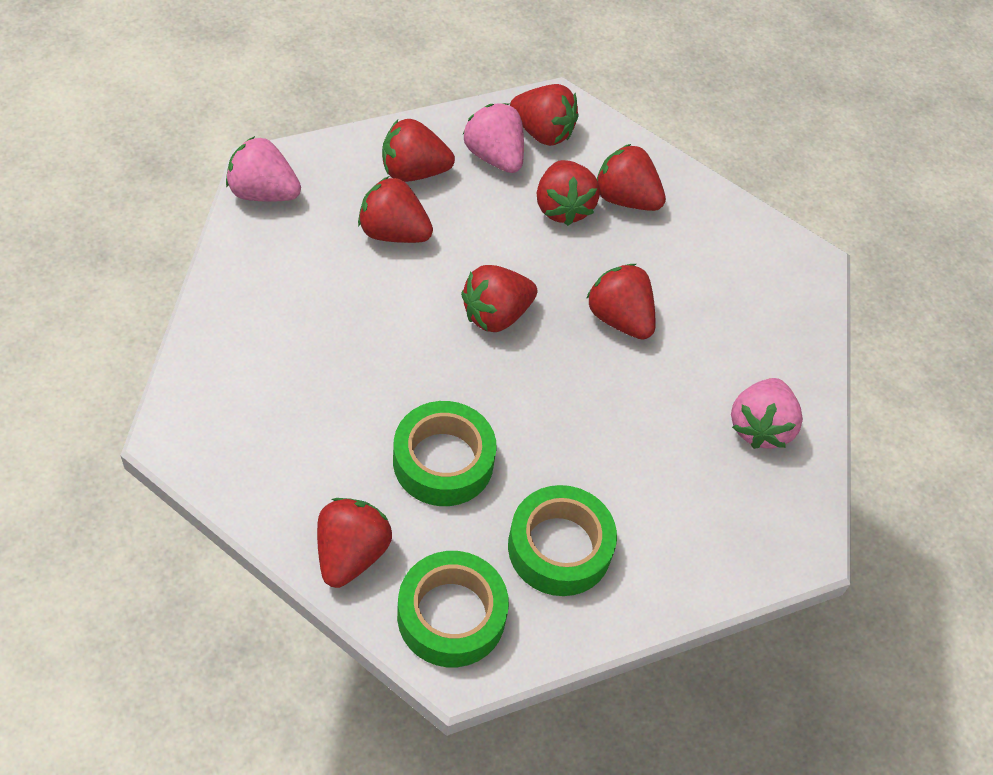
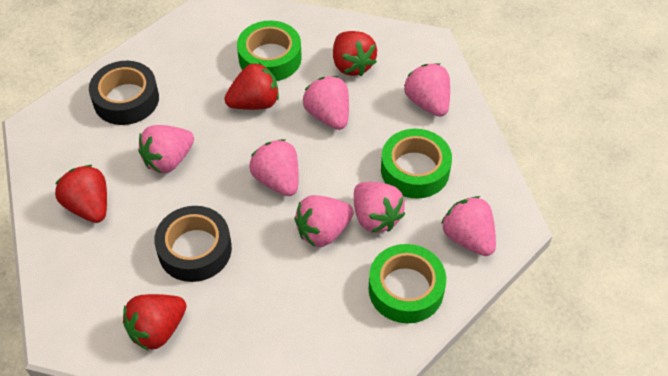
black tape: 0 -> 2
pink strawberry: 3 -> 7
red strawberry: 8 -> 4

